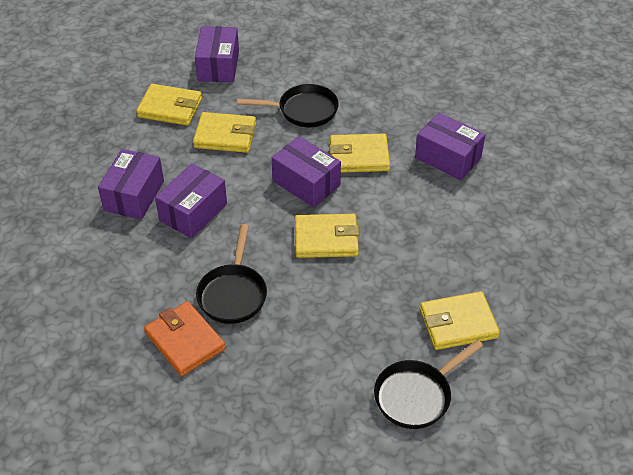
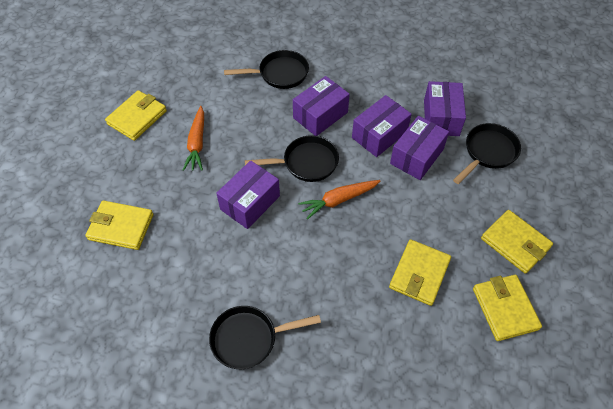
black pan: 3 -> 4
orange carrot: 0 -> 2
orange wallet: 1 -> 0

